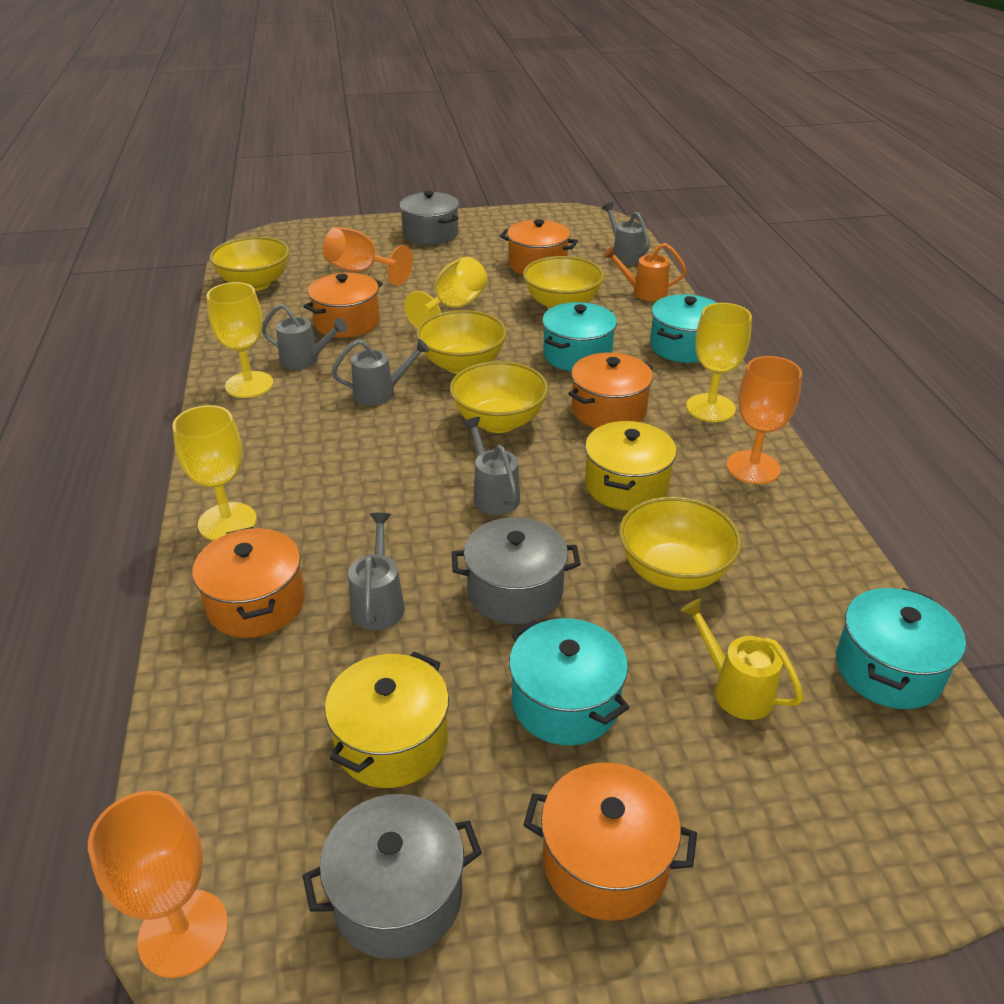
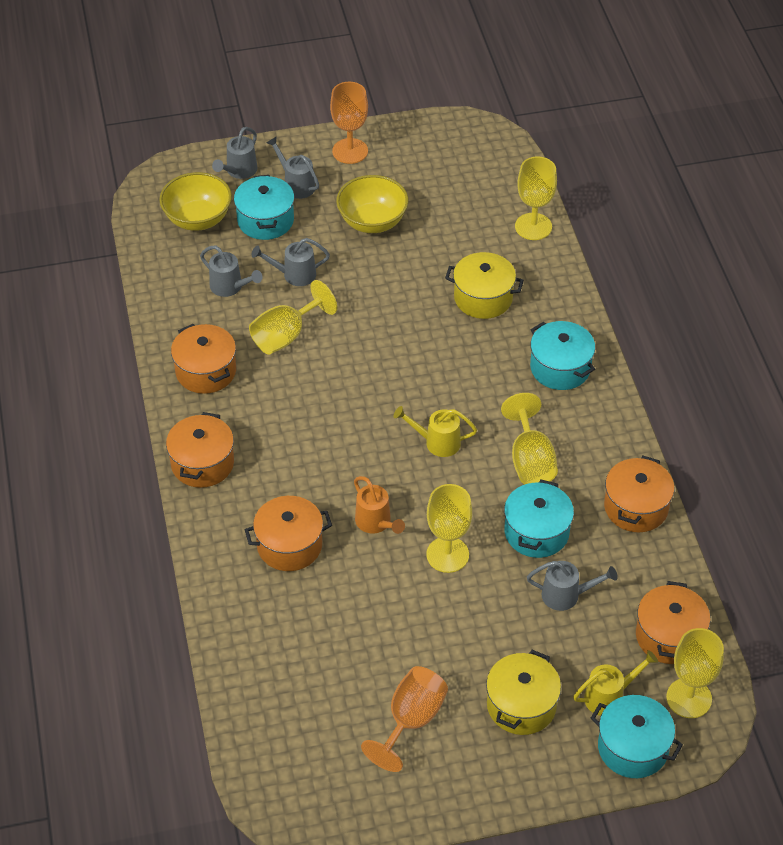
grey pot: 3 -> 0
orange goblet: 3 -> 2
yellow bowl: 5 -> 2
yellow goblet: 4 -> 5
yellow watering can: 1 -> 2

